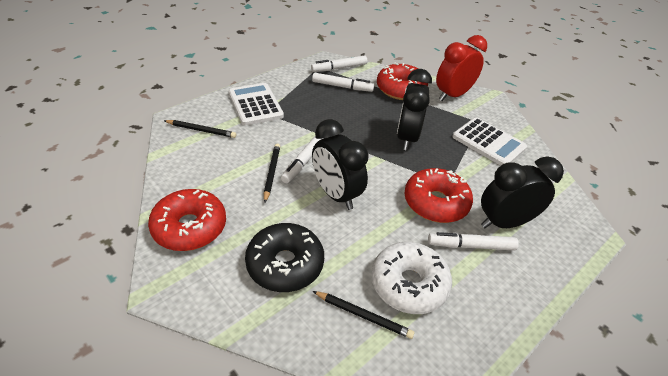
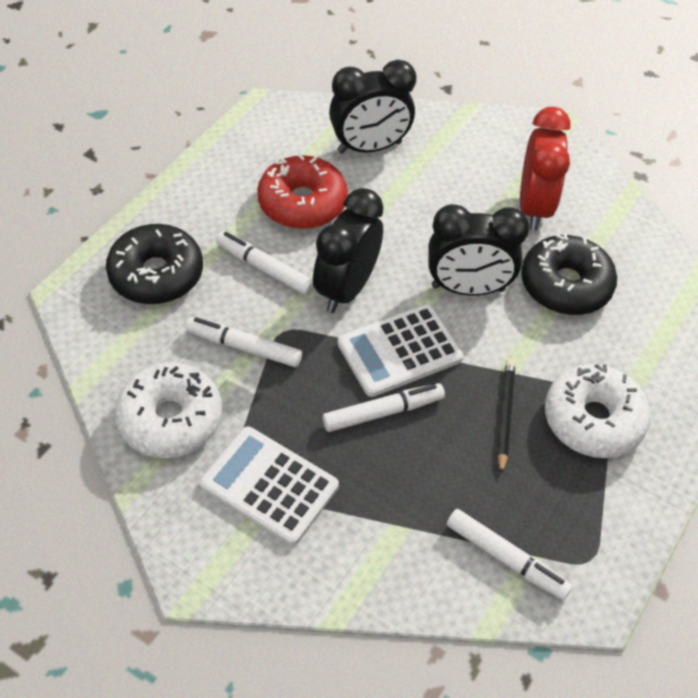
black donut: 1 -> 2
black pencil: 3 -> 1
red donut: 3 -> 1
white donut: 1 -> 2

